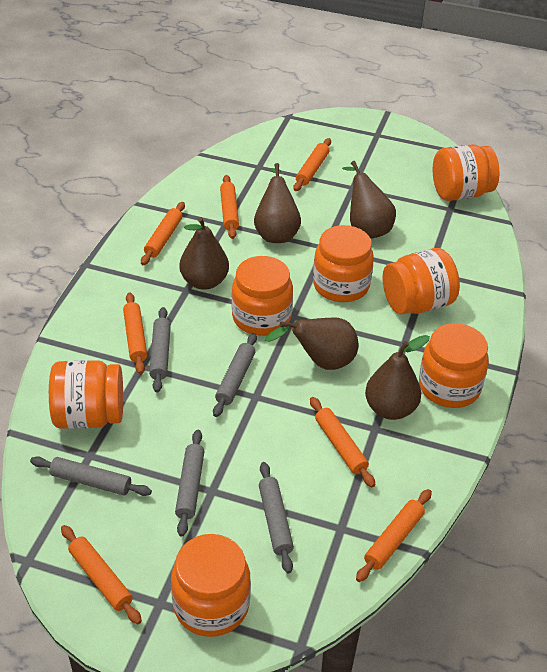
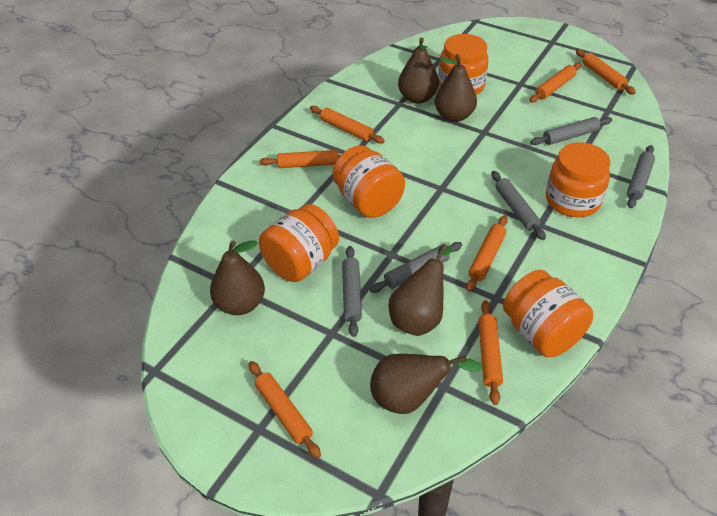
orange jar: 7 -> 5

